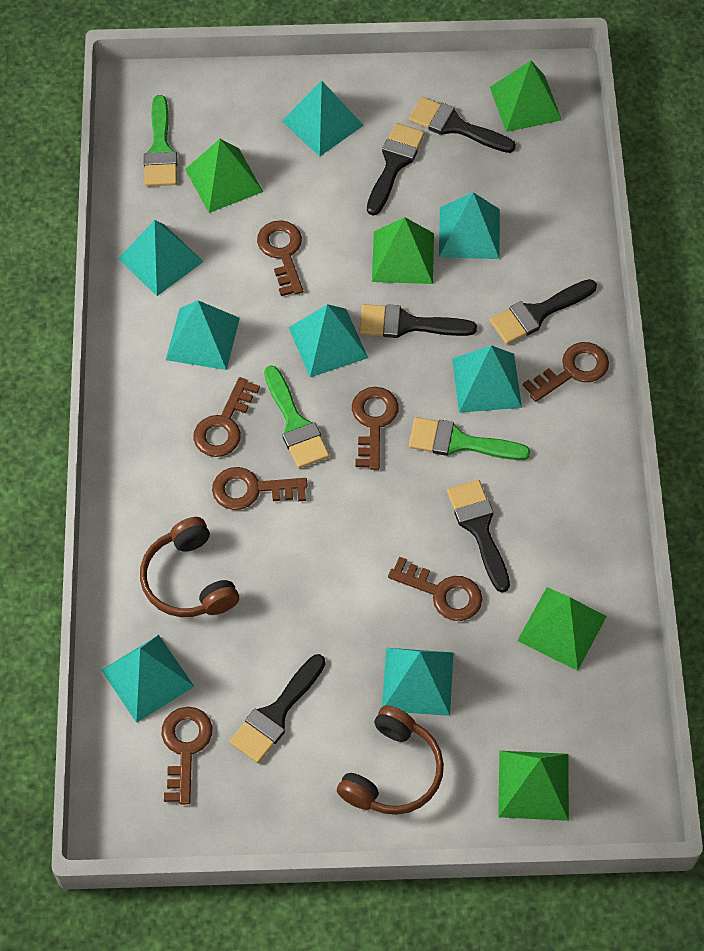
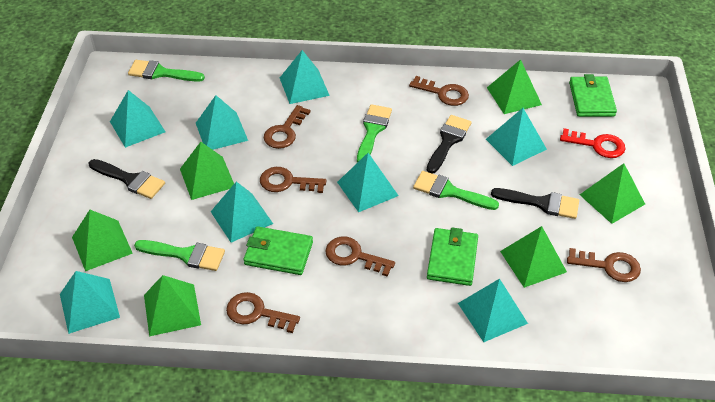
black brush: 6 -> 3
brown headphones: 2 -> 0
brown key: 7 -> 6
green brush: 3 -> 4
green pyramid: 5 -> 6
green wallet: 0 -> 3
red key: 0 -> 1

